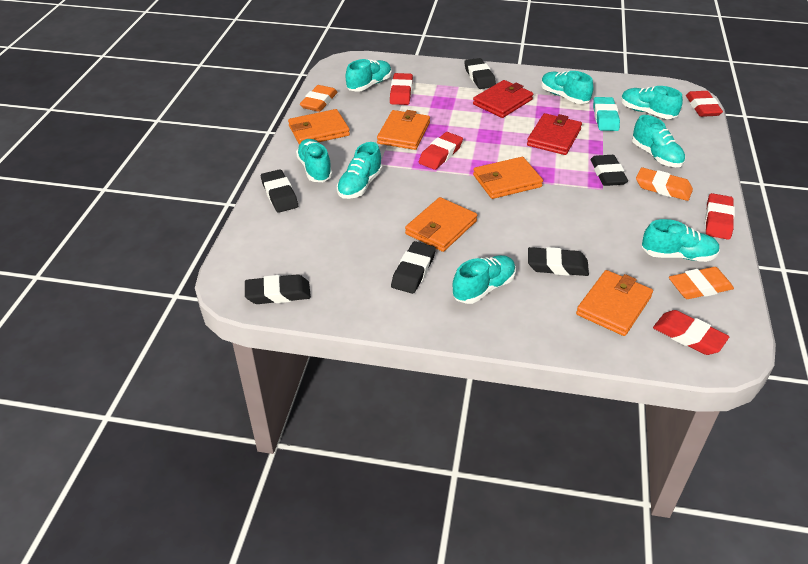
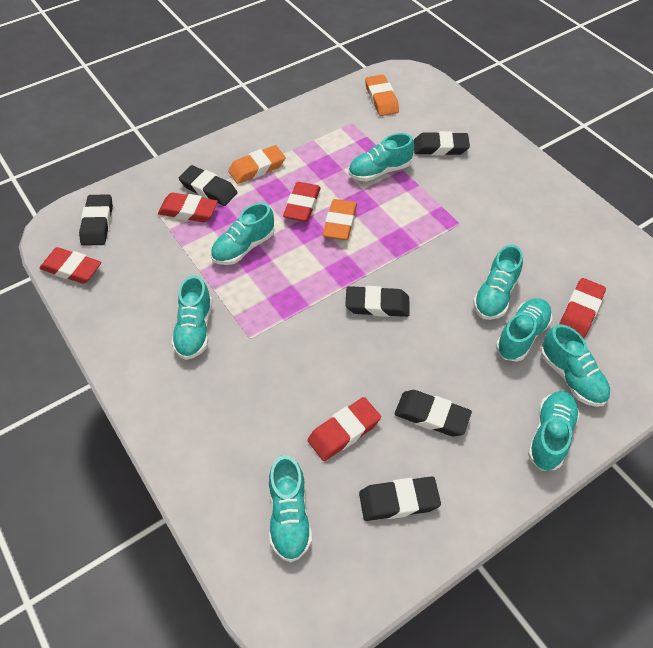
orange wallet: 5 -> 0
red wallet: 2 -> 0
turquoise eraser: 1 -> 0

